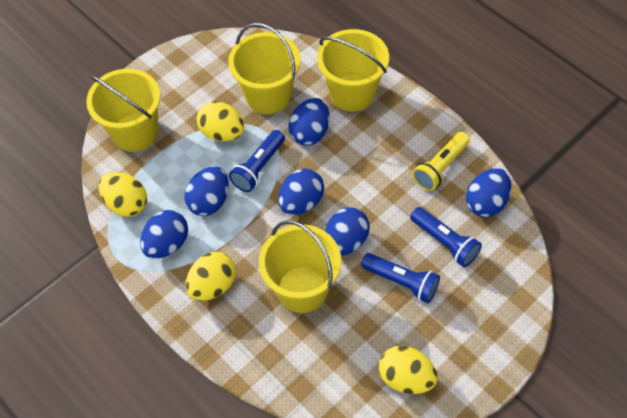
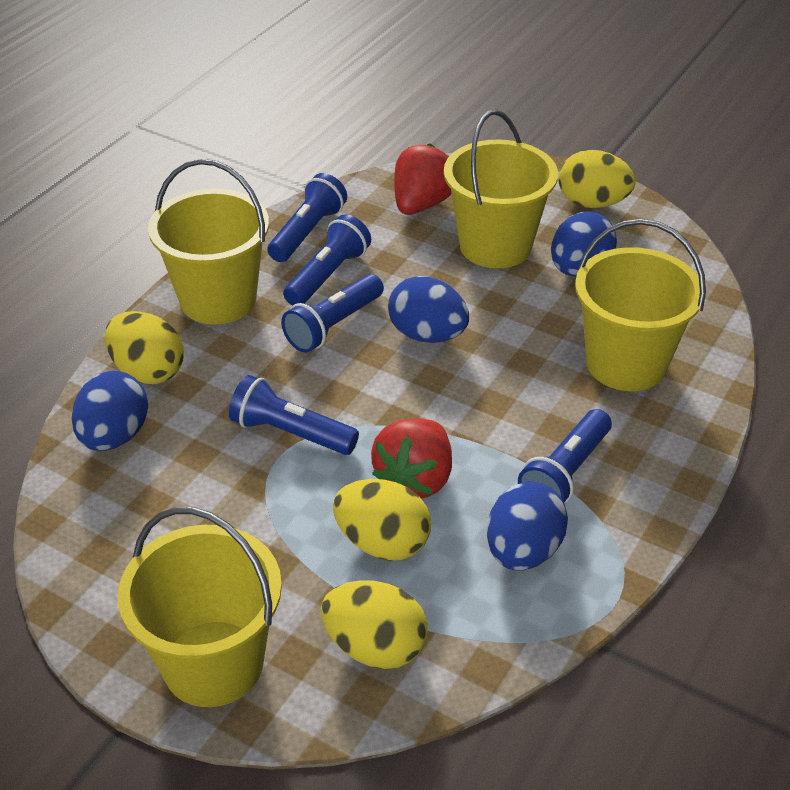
blue egg: 6 -> 4
blue flashlight: 3 -> 5
red strawberry: 0 -> 2
yellow flashlight: 1 -> 0

